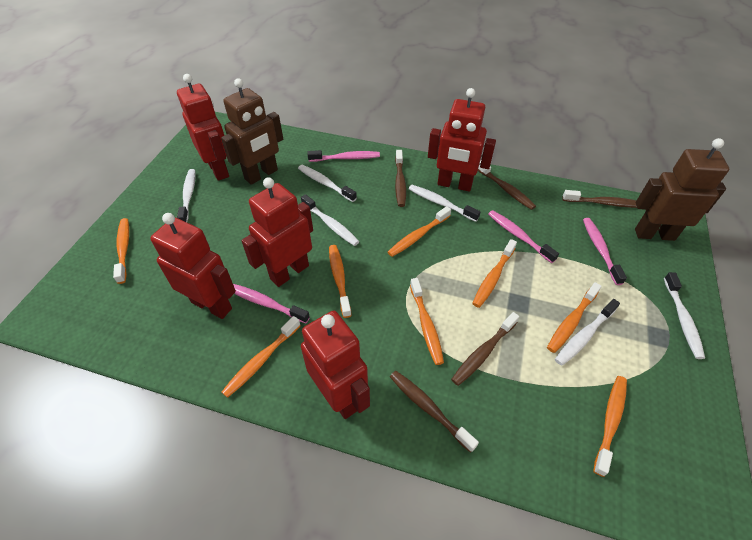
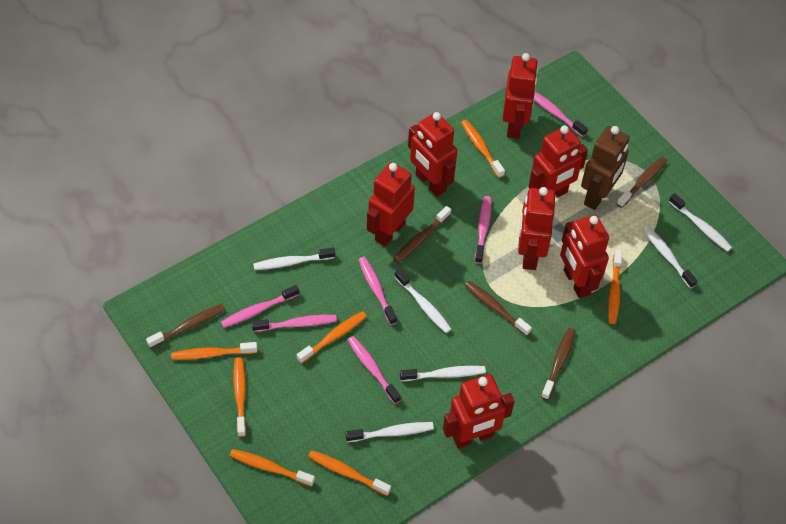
brown robot: 2 -> 1
orange toothbrush: 8 -> 7
pink toothbrush: 4 -> 6
red robot: 5 -> 7

